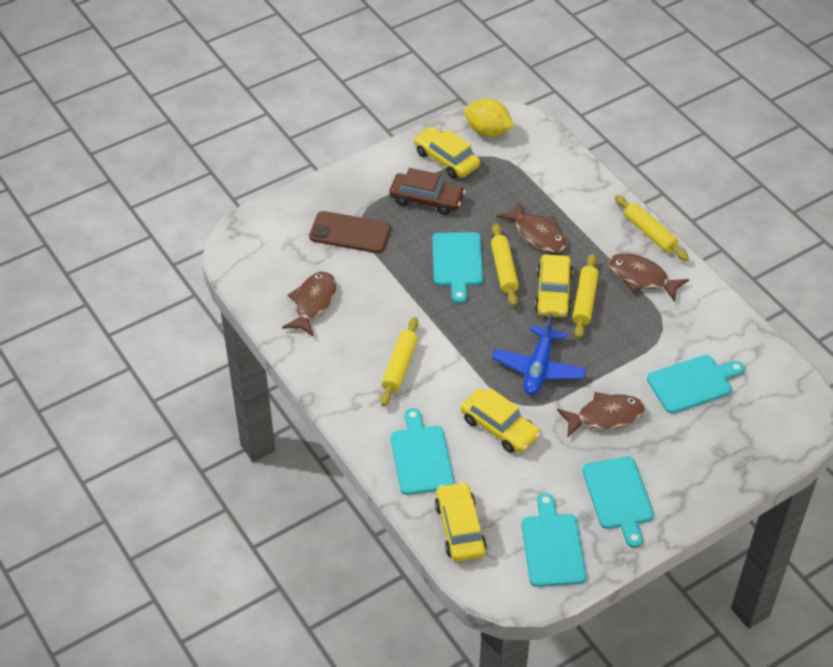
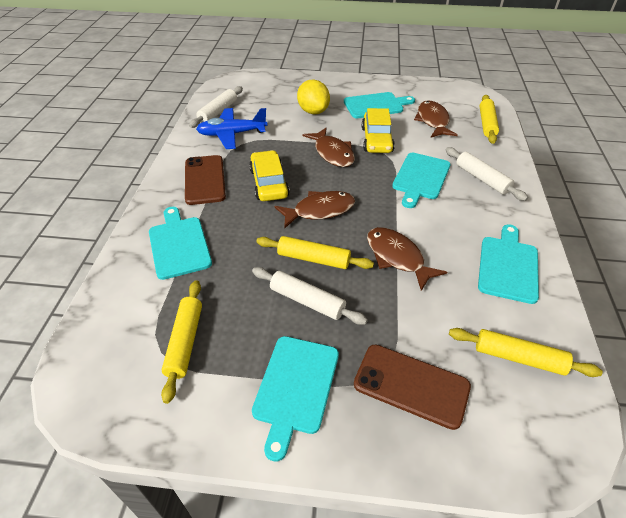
brown car: 1 -> 0
brown phone: 1 -> 2
white rolling pin: 0 -> 3
yellow car: 4 -> 2

